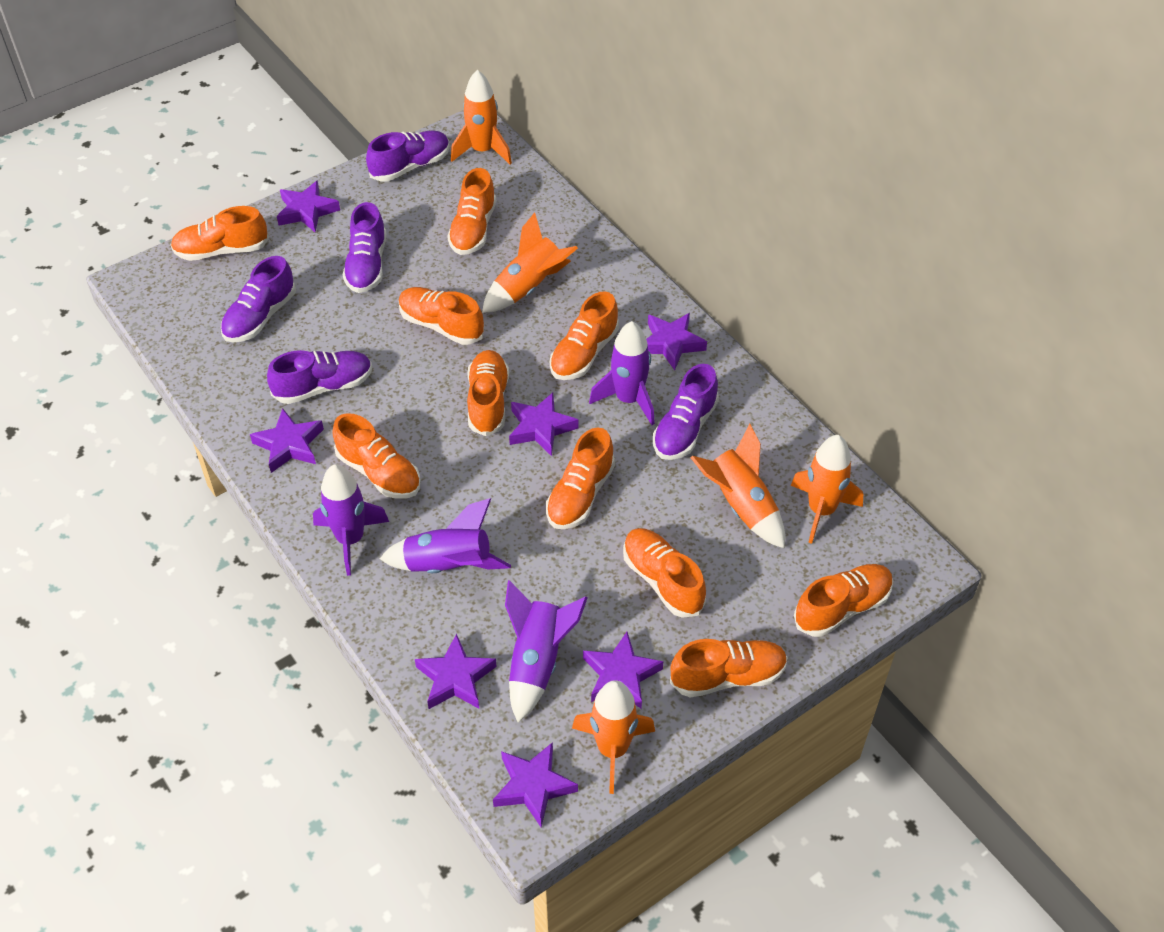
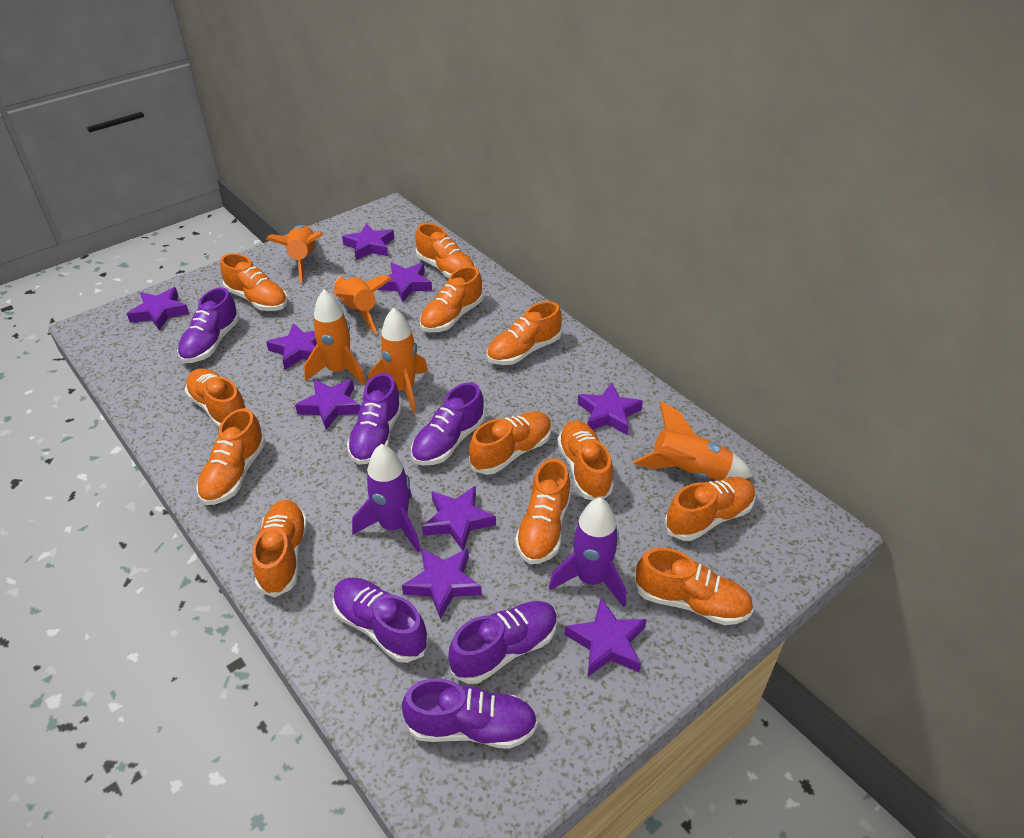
orange shoe: 10 -> 12
purple rocket: 4 -> 2
purple shoe: 5 -> 6
purple star: 7 -> 9

